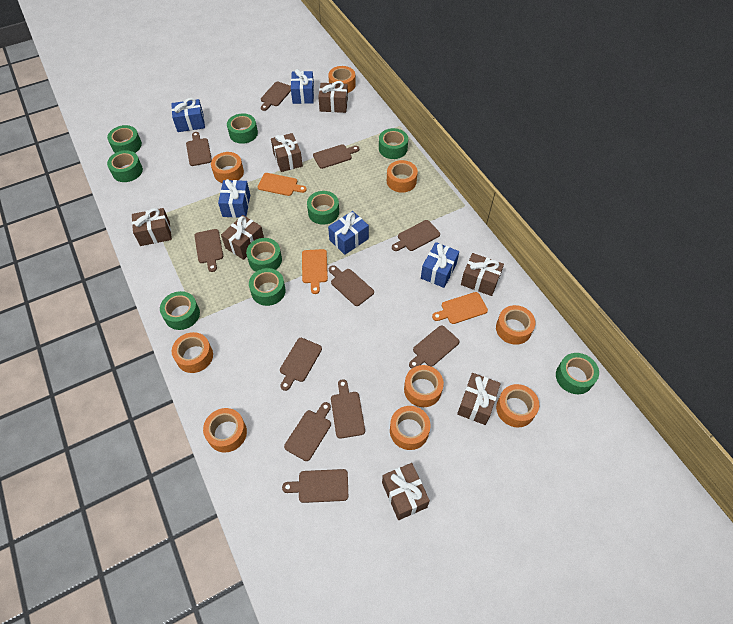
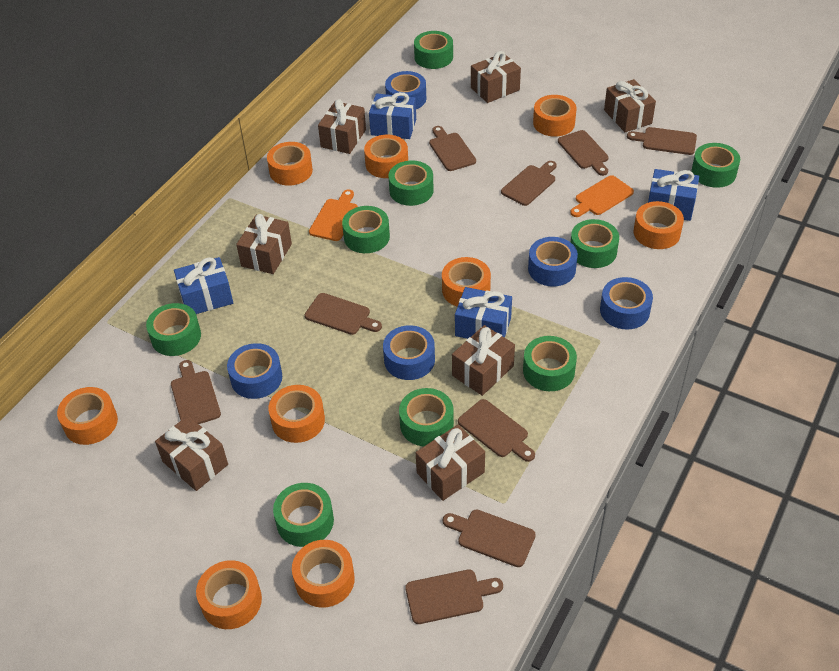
blue gift: 5 -> 4
blue tape: 0 -> 5
brown cutting board: 11 -> 9
orange cutting board: 3 -> 2

